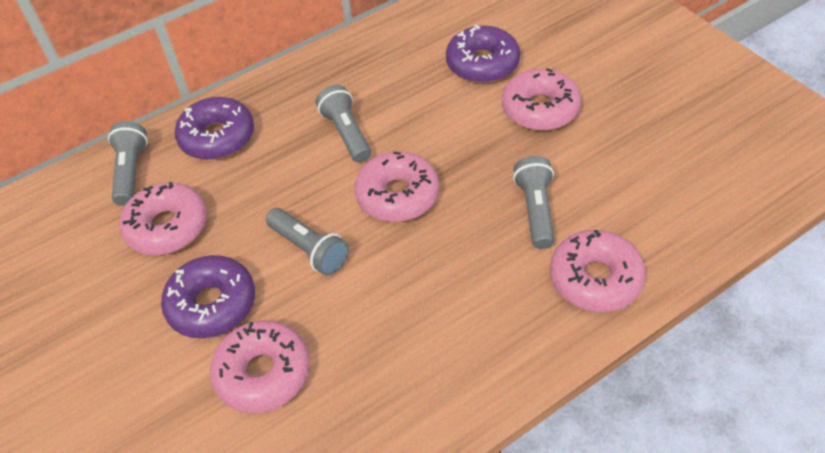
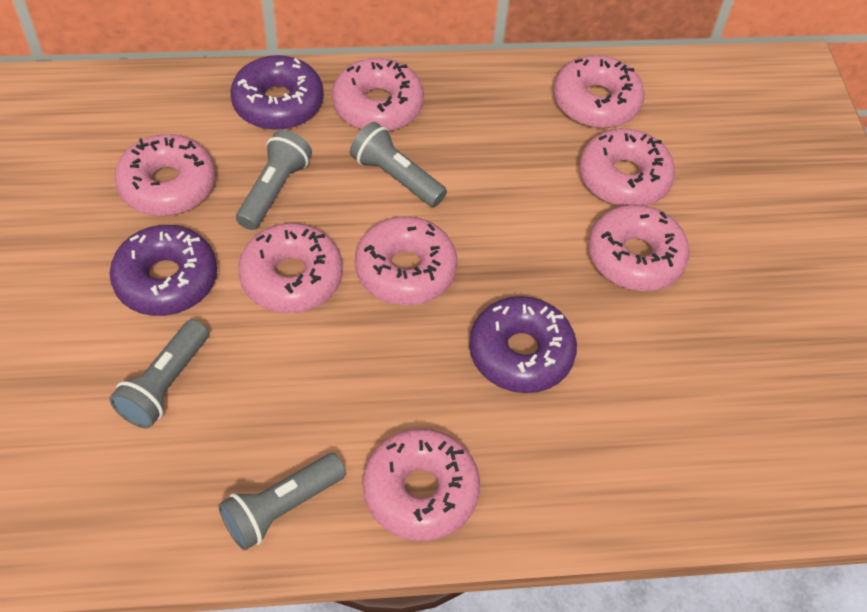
pink donut: 5 -> 8

